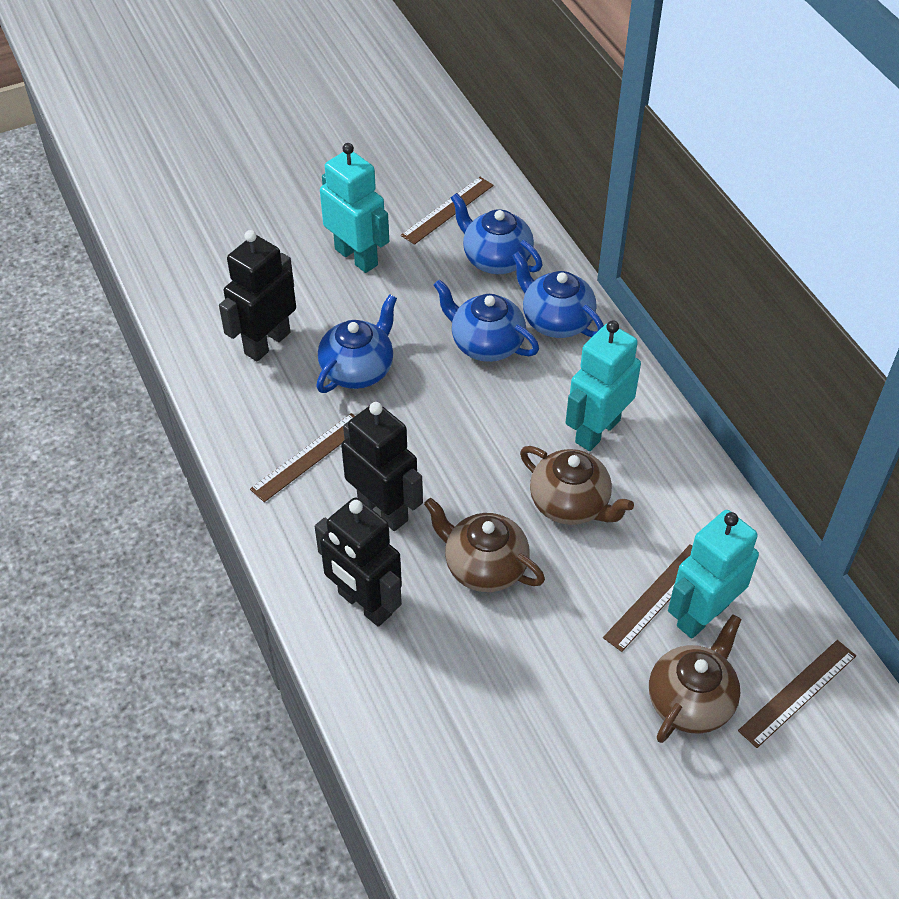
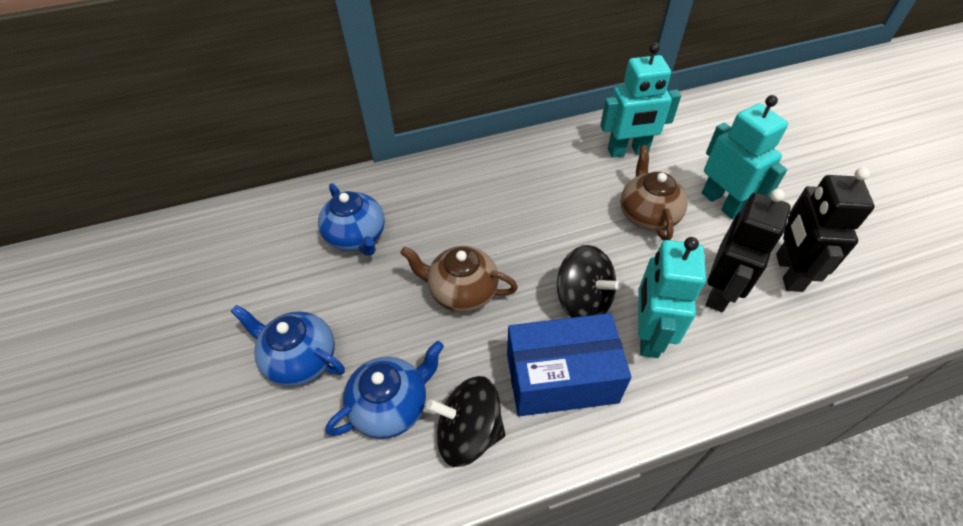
black robot: 3 -> 2
black spinning top: 0 -> 2
blue box: 0 -> 1
blue teapot: 4 -> 3
brown ruler: 4 -> 0
brown teapot: 3 -> 2

